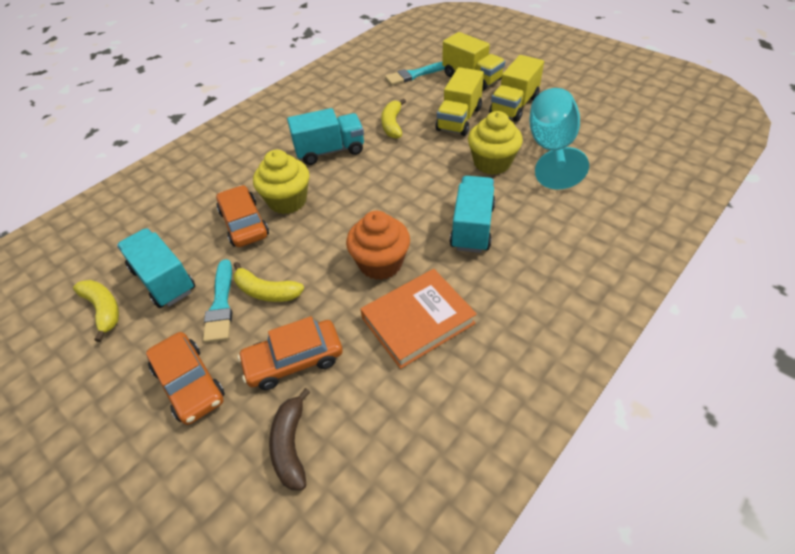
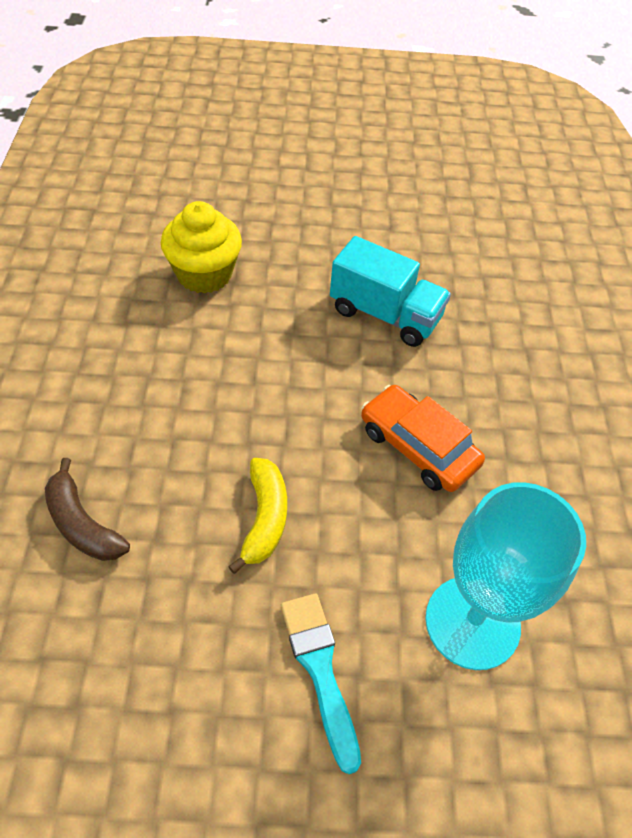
orange book: 1 -> 0
orange car: 3 -> 1
orange cupcake: 1 -> 0
turquoise brush: 2 -> 1
turquoise truck: 3 -> 1
yellow banana: 3 -> 1
yellow cupcake: 2 -> 1
yellow truck: 3 -> 0

